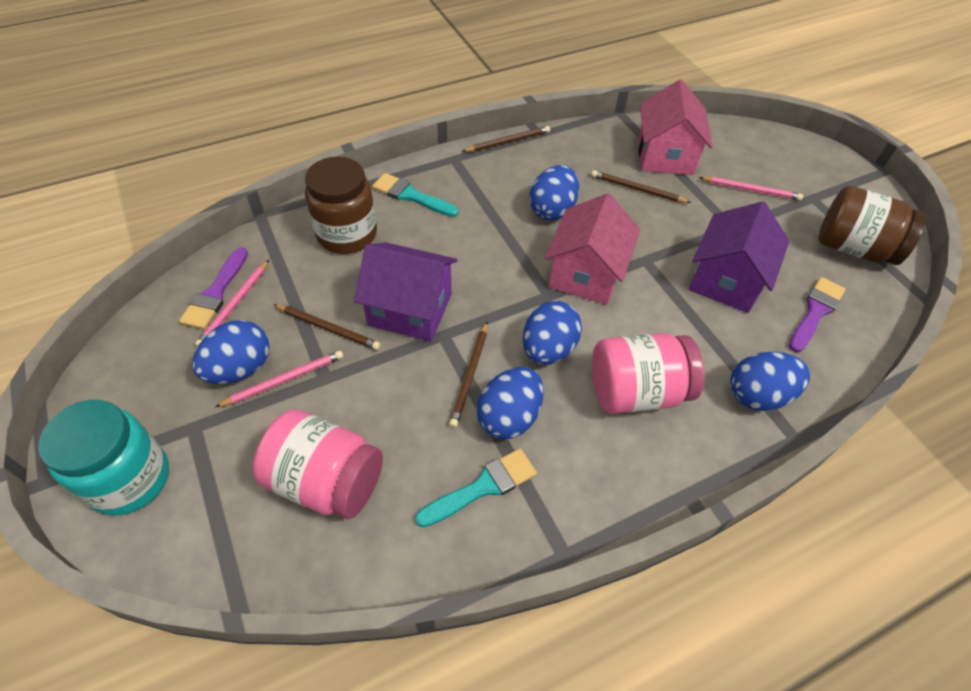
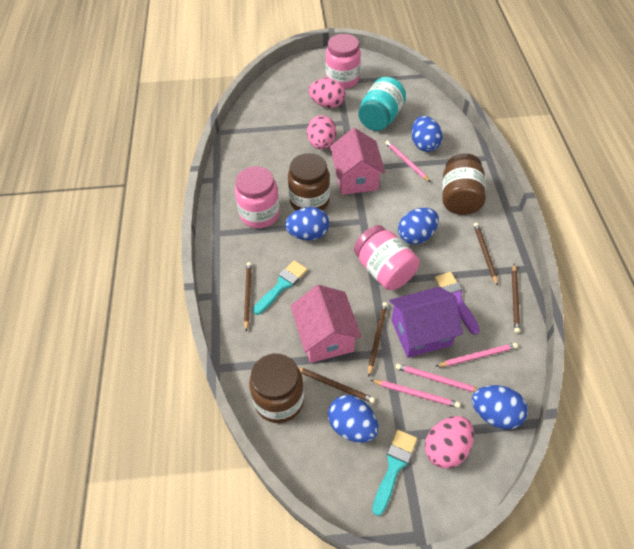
brown jar: 2 -> 3
brown pencil: 4 -> 5
pink egg: 0 -> 3
pink jar: 2 -> 3
pink pencil: 3 -> 4
purple brush: 2 -> 1
purple house: 2 -> 1

